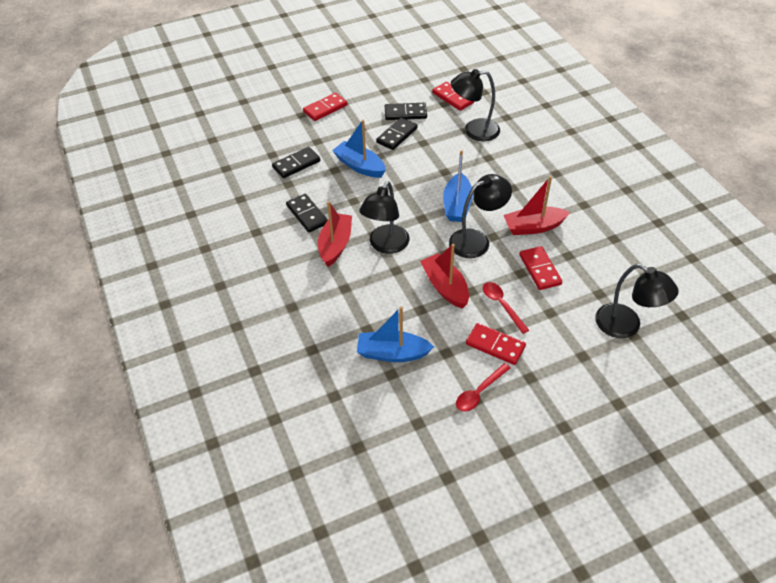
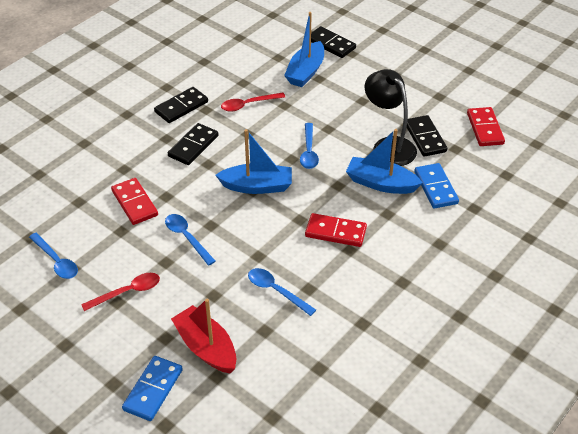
black lamp: 4 -> 1
blue domino: 0 -> 2
blue spoon: 0 -> 4
red boat: 3 -> 1
red domino: 4 -> 3

